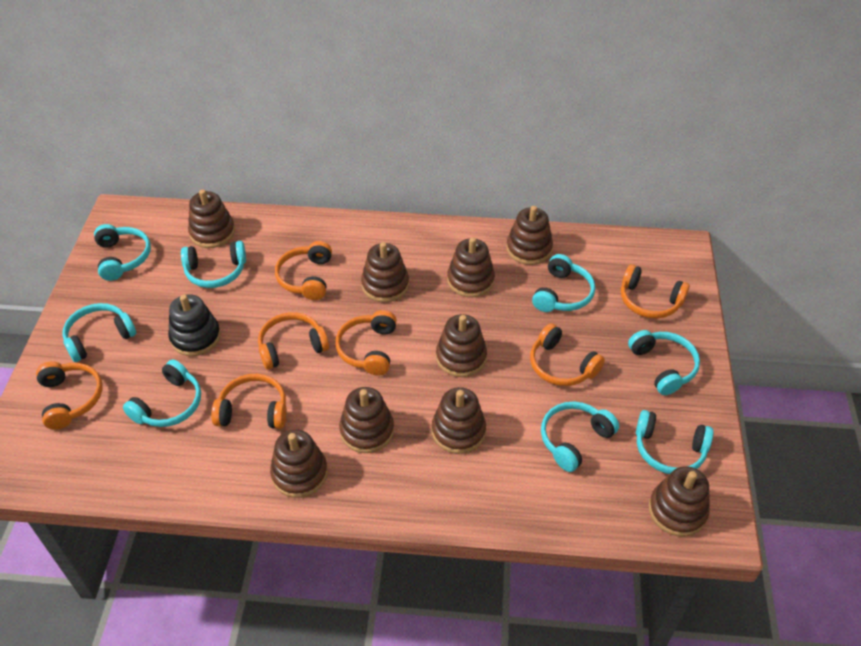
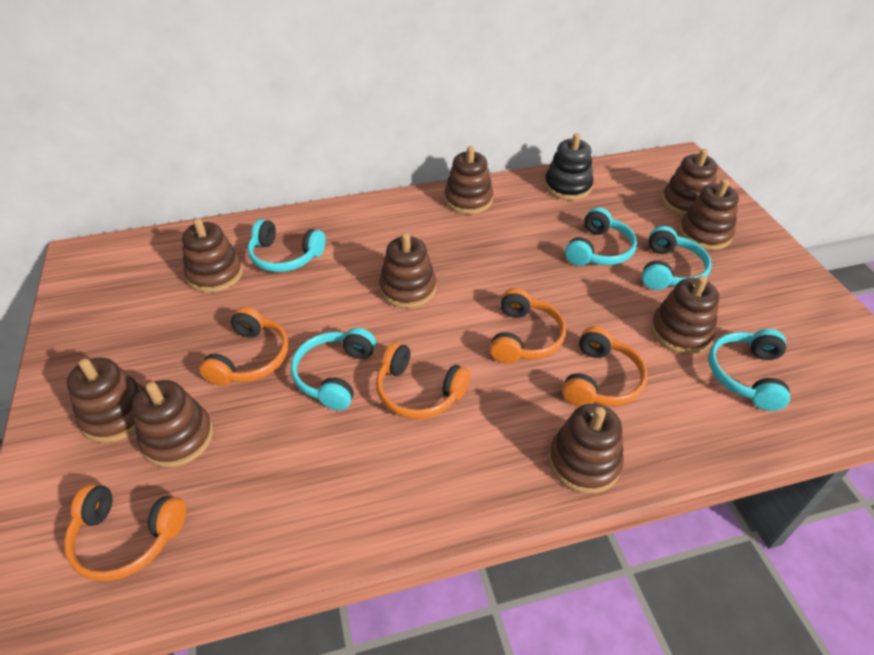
orange headphones: 7 -> 5
turquoise headphones: 8 -> 5

